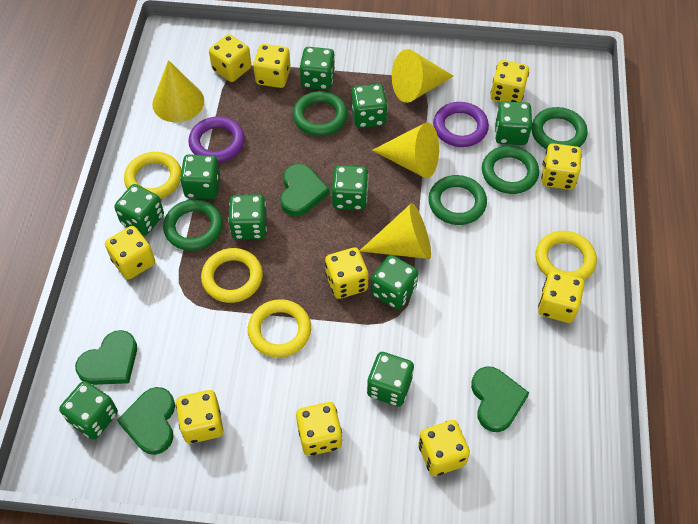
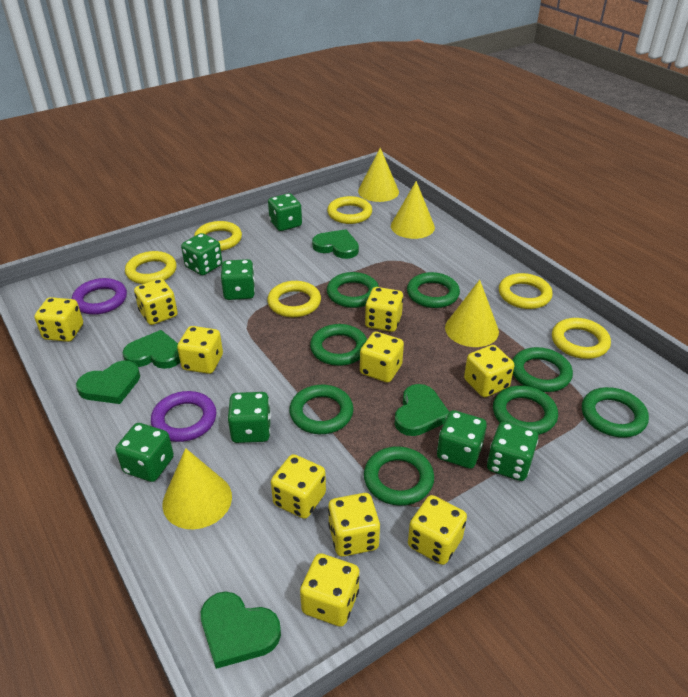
green dice: 10 -> 7
green heart: 4 -> 5
green ring: 5 -> 8
yellow ring: 4 -> 6

